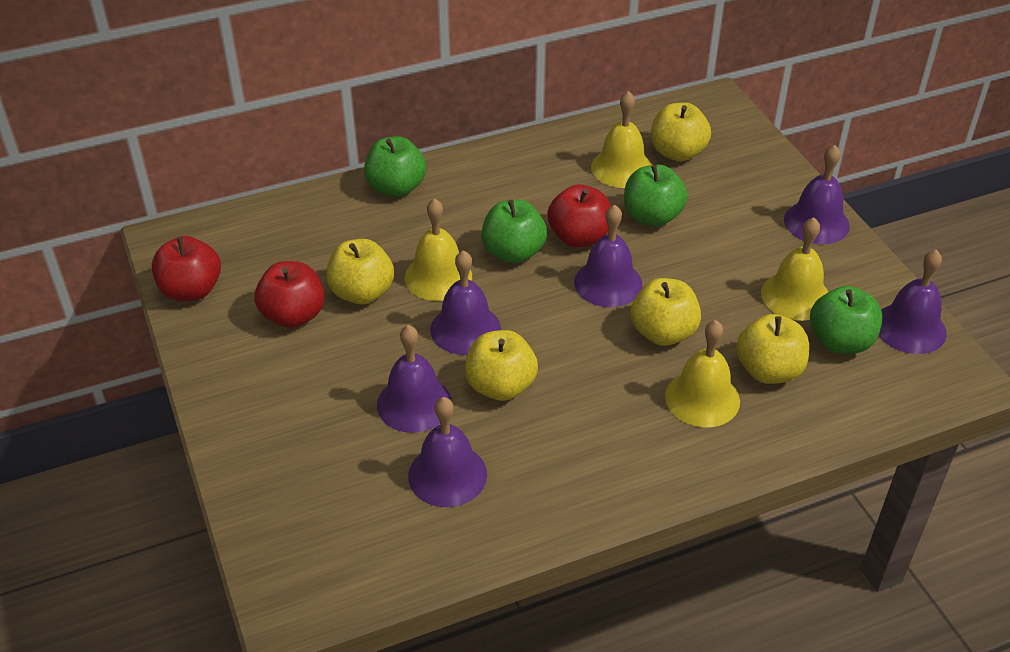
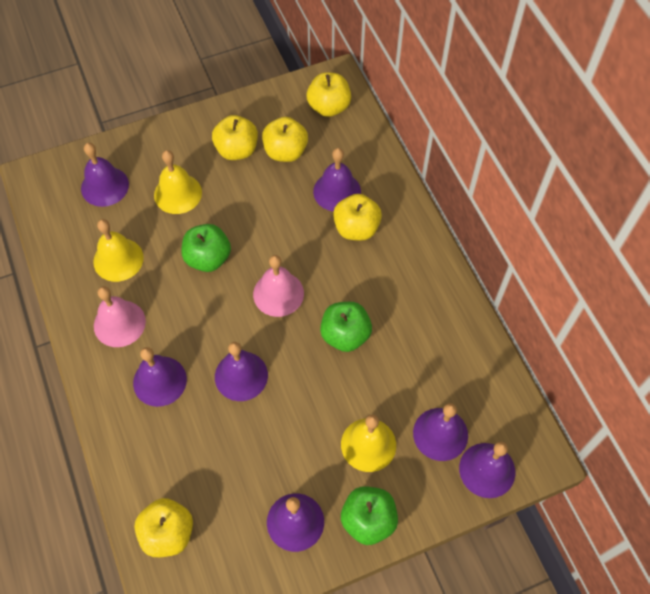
green apple: 4 -> 3
pink bell: 0 -> 2
purple bell: 6 -> 7
red apple: 3 -> 0
yellow bell: 4 -> 3

